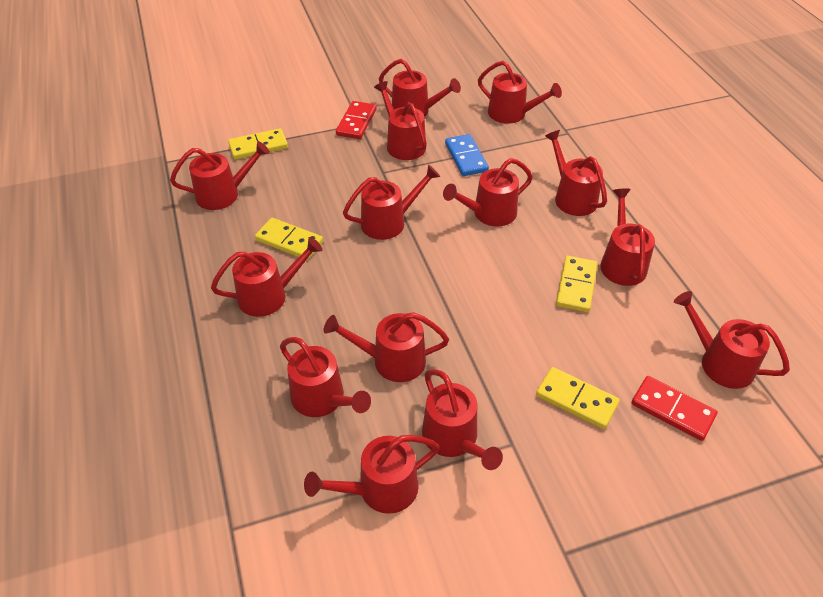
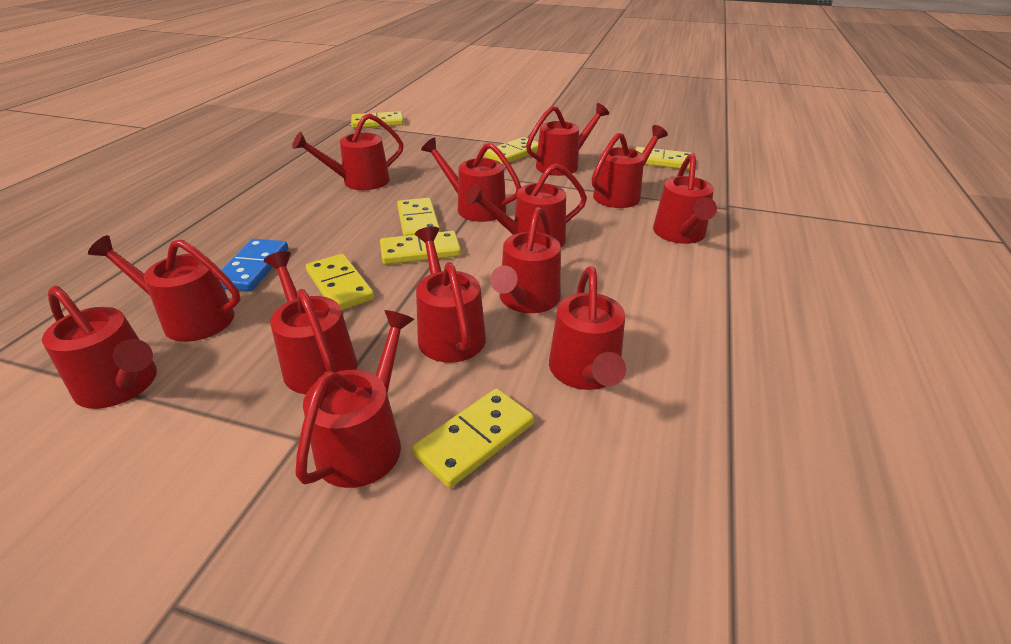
red domino: 2 -> 0
red watering can: 14 -> 13
yellow domino: 4 -> 7

